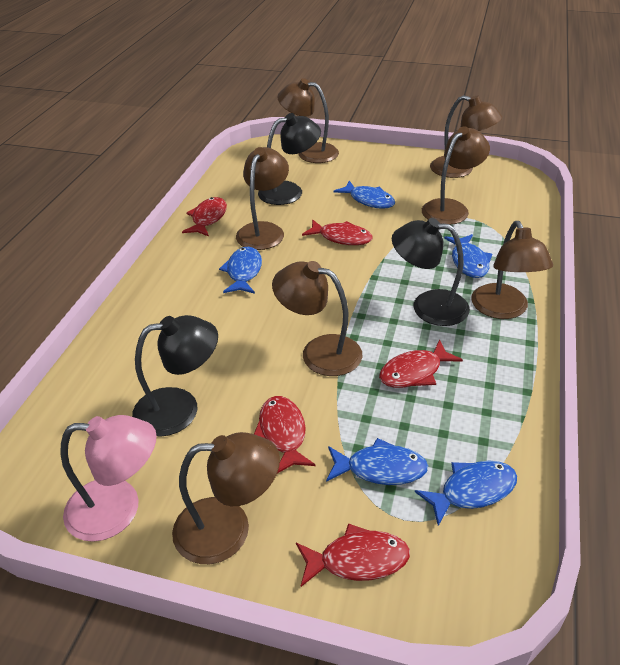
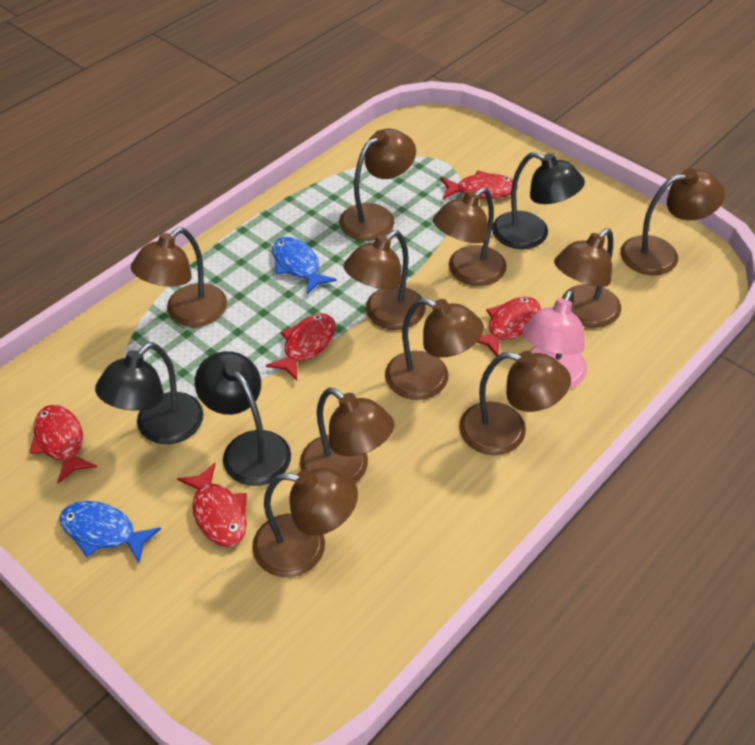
blue fish: 5 -> 2
brown lamp: 7 -> 10

